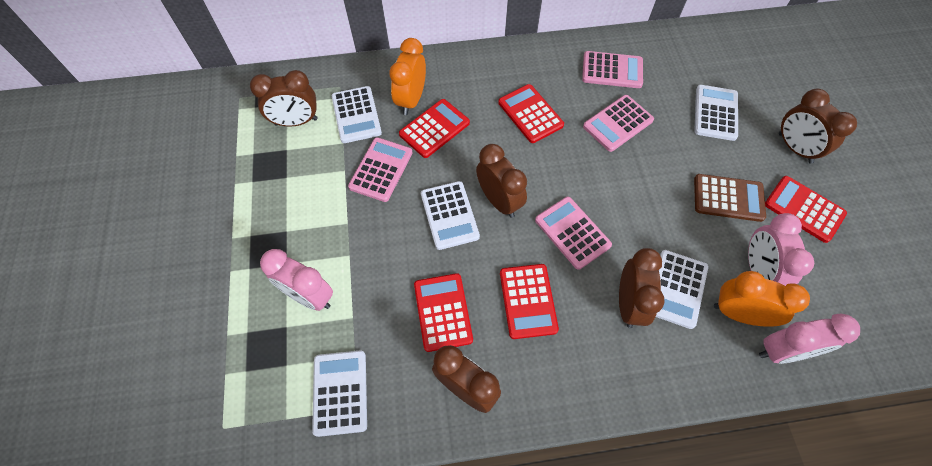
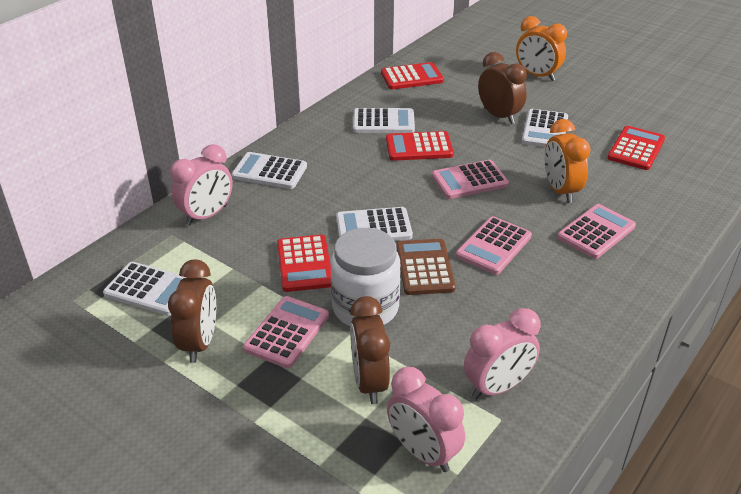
brown clock: 5 -> 3
red calculator: 5 -> 4
white jar: 0 -> 1

